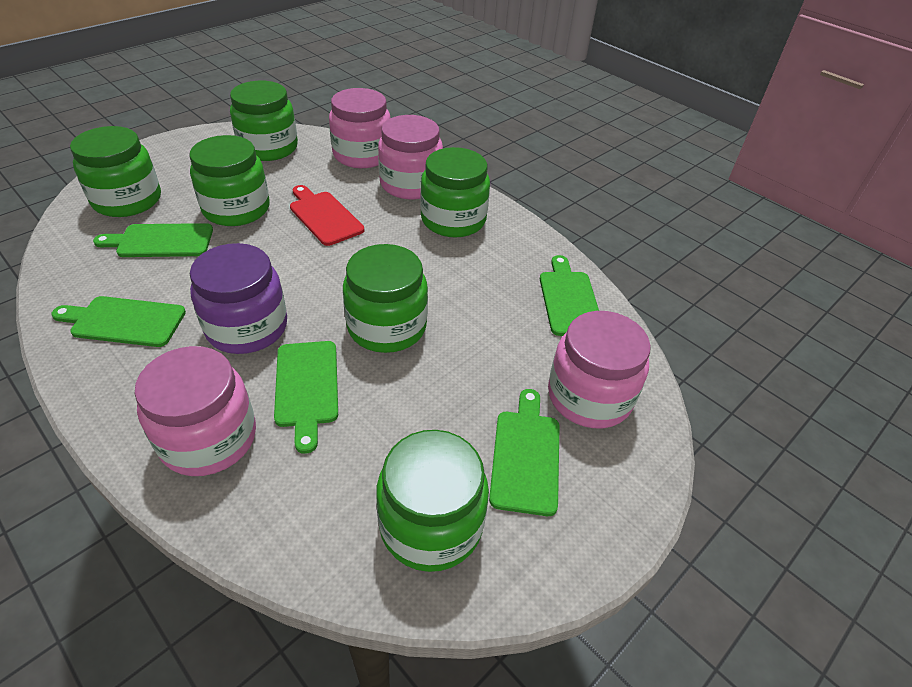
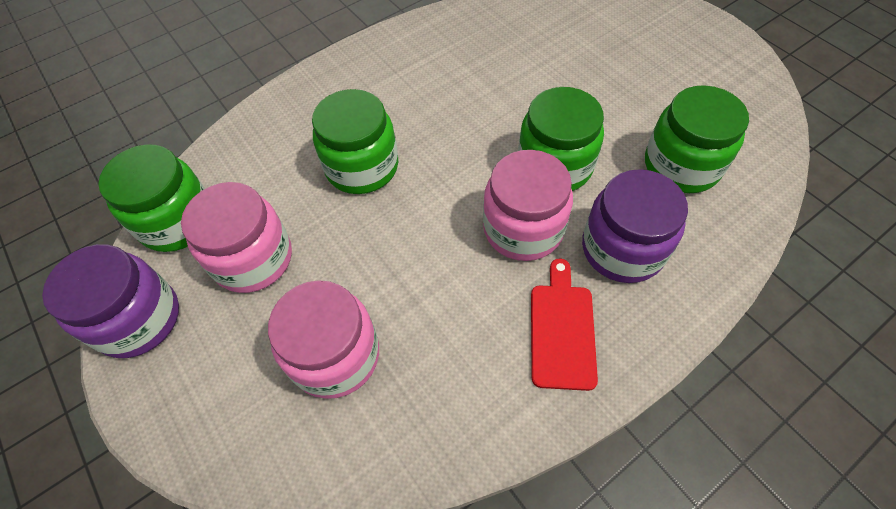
green cutting board: 5 -> 0
green jar: 6 -> 4
pink jar: 4 -> 3
purple jar: 1 -> 2

